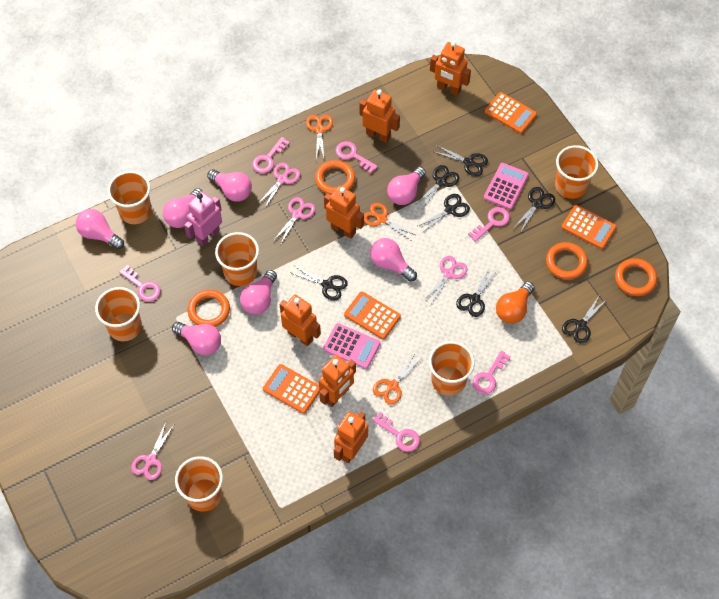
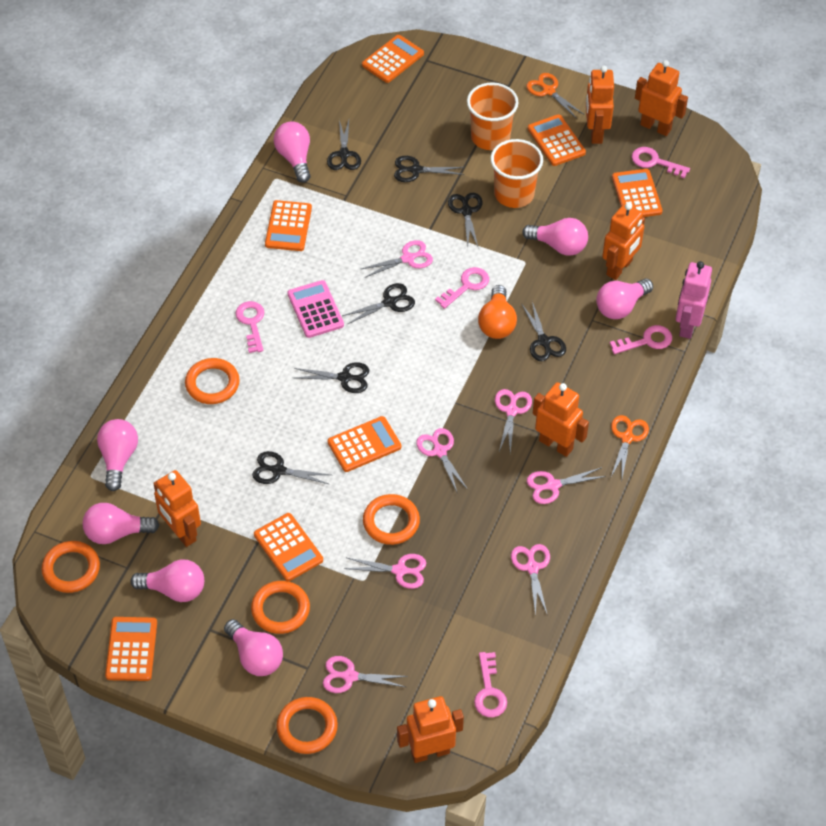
orange calculator: 4 -> 7
orange cup: 6 -> 2
orange ring: 4 -> 5
orange scissors: 3 -> 2
pink calculator: 2 -> 1
pink key: 6 -> 5
pink scissors: 4 -> 7

